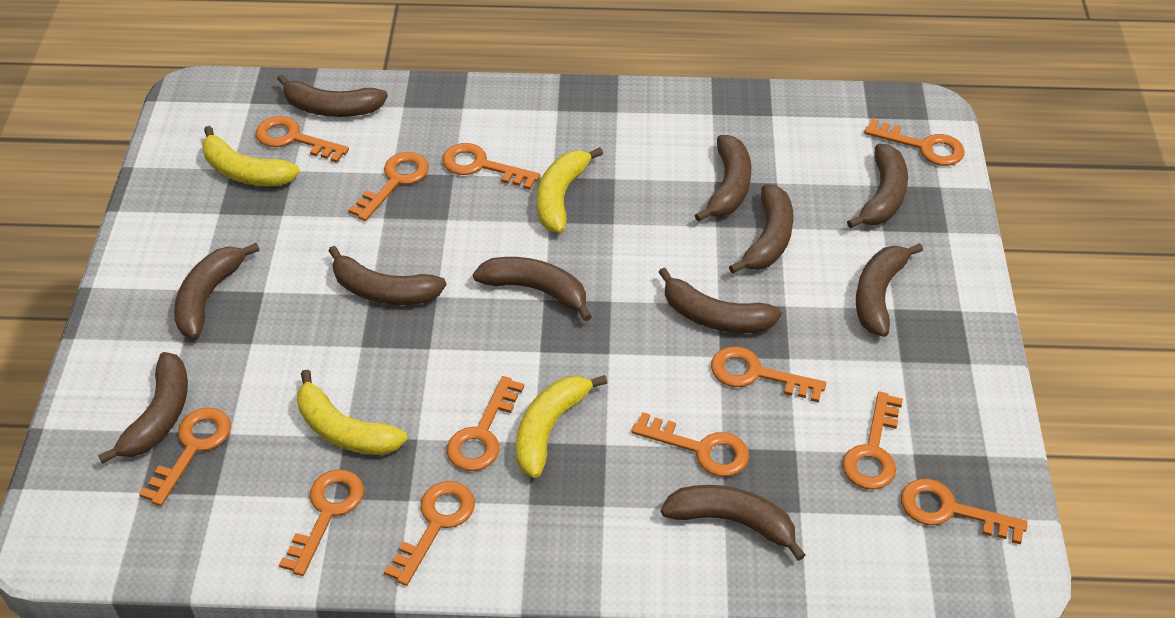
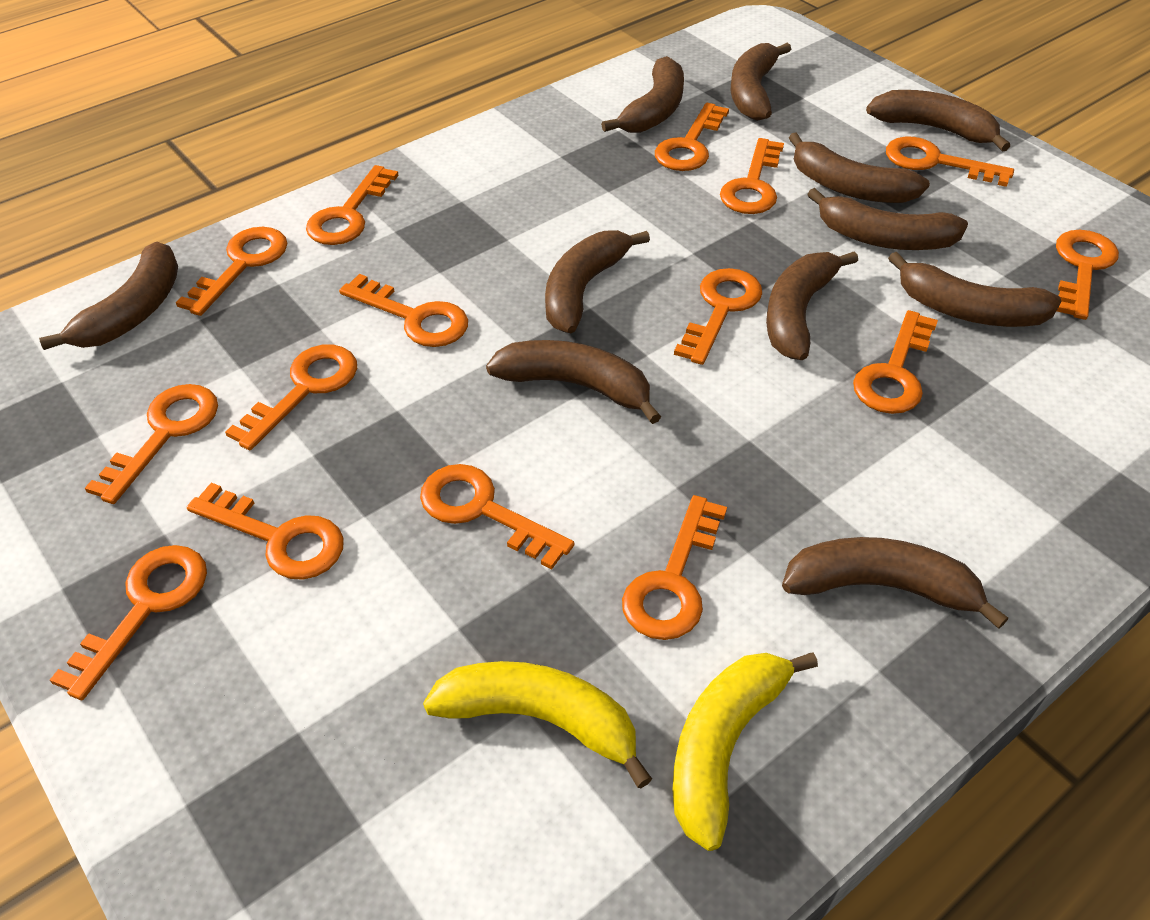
orange key: 12 -> 15
yellow banana: 4 -> 2

